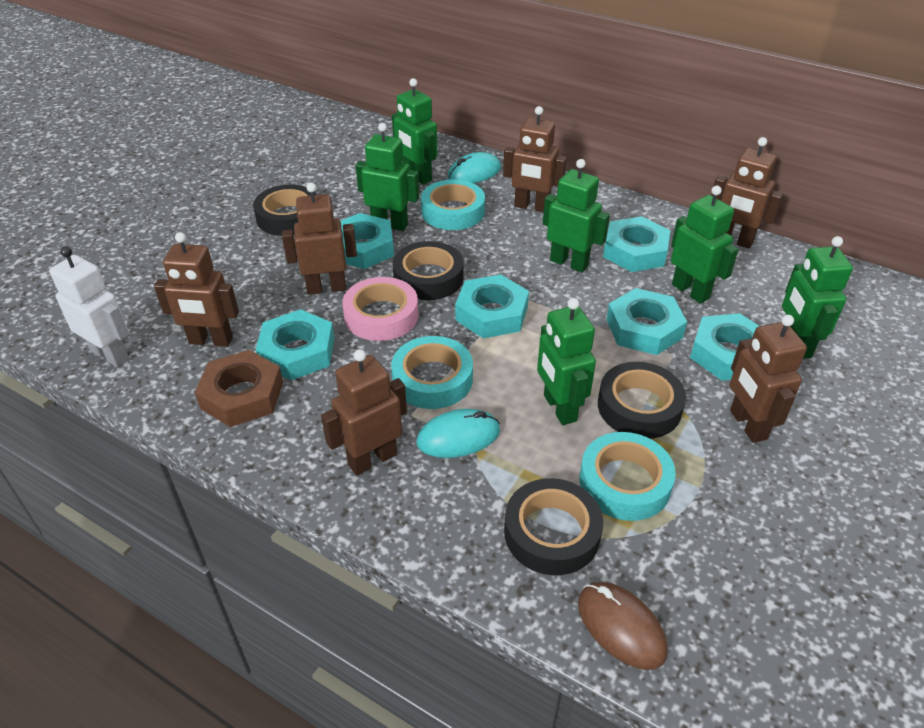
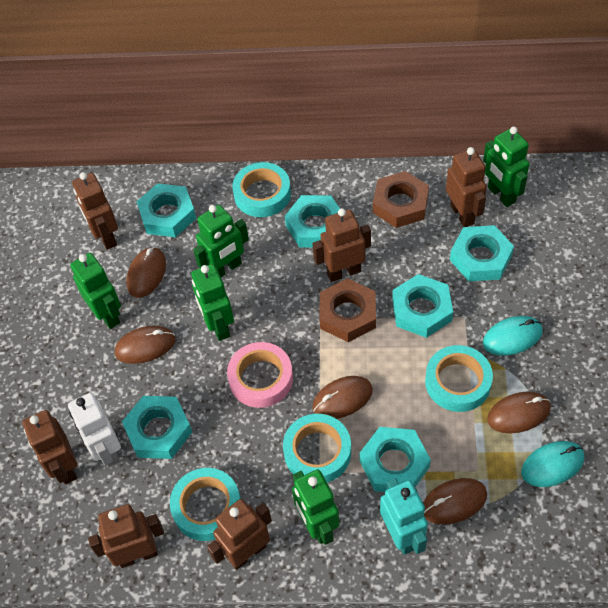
black tape: 4 -> 0
brown mouse: 1 -> 5
brown nut: 1 -> 2
green robot: 6 -> 5
turquoise robot: 0 -> 1
turquoise tape: 3 -> 4

